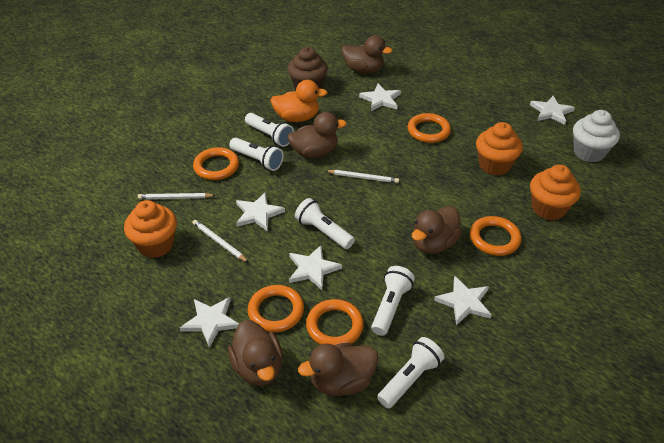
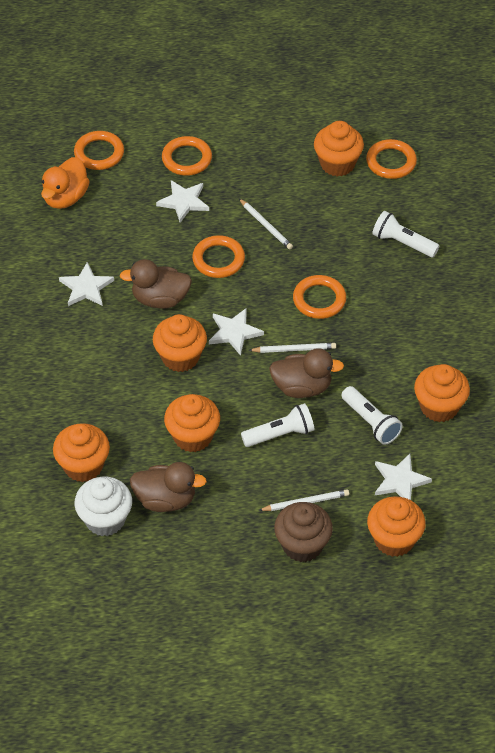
brown duck: 5 -> 3
orange cupcake: 3 -> 6
white flashlight: 5 -> 3
white star: 6 -> 4

